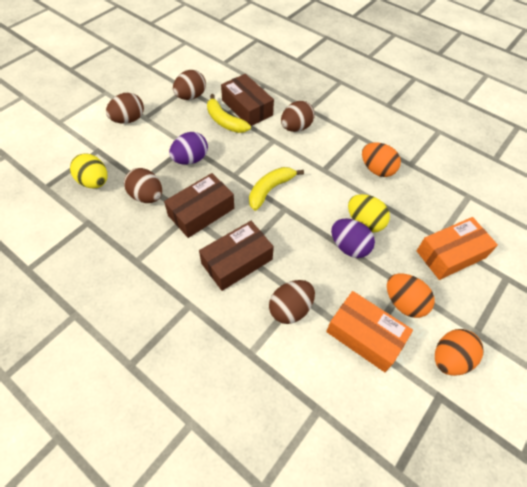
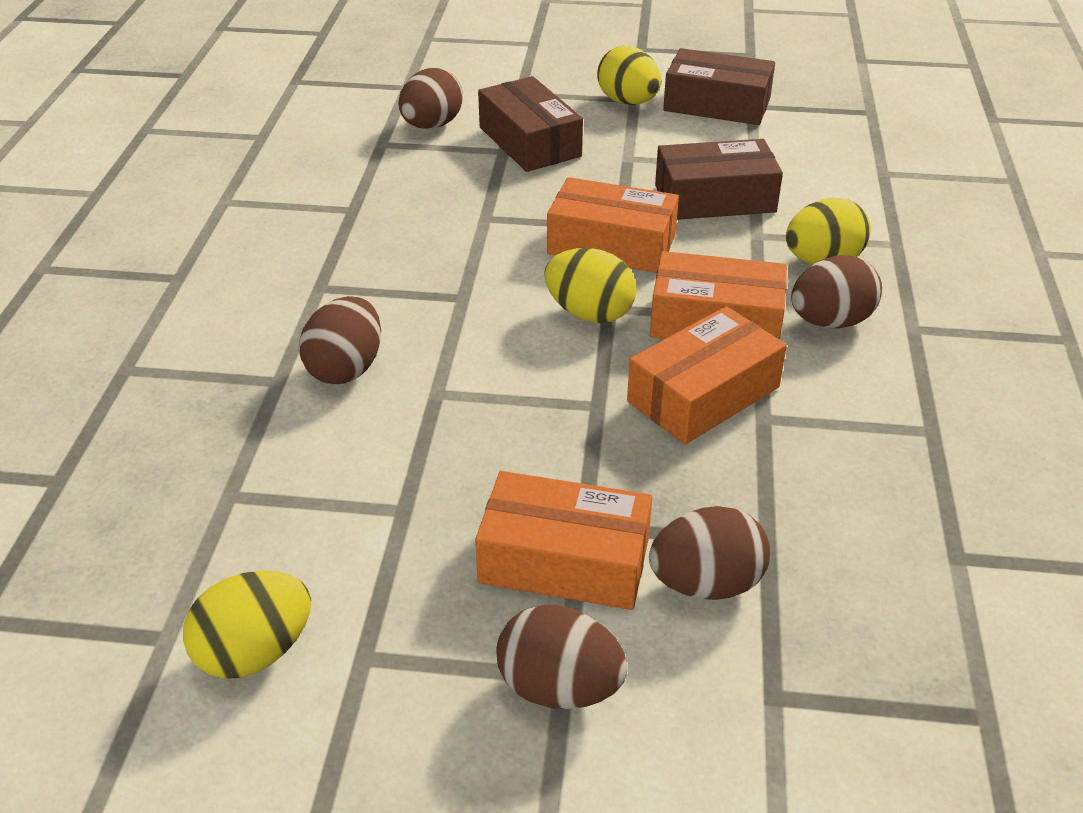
orange box: 2 -> 4
orange egg: 3 -> 0
purple egg: 2 -> 0
yellow banana: 2 -> 0
yellow egg: 2 -> 4

